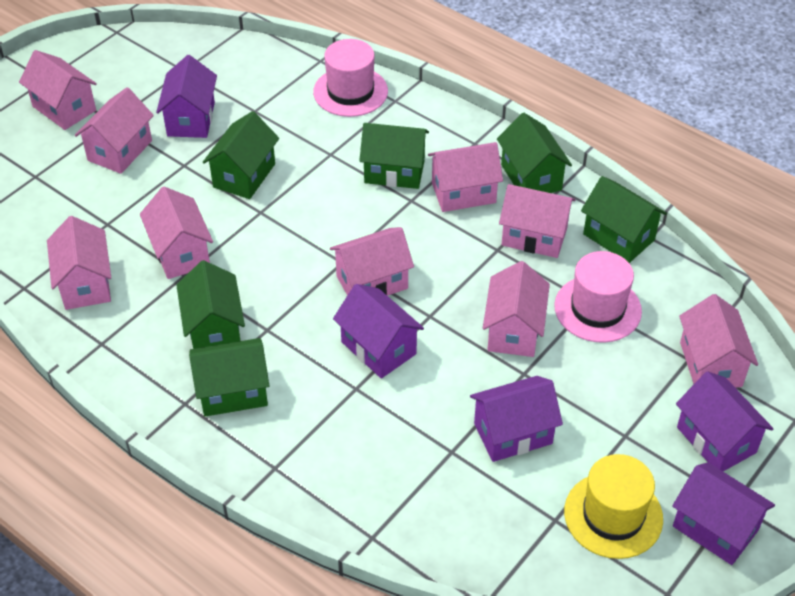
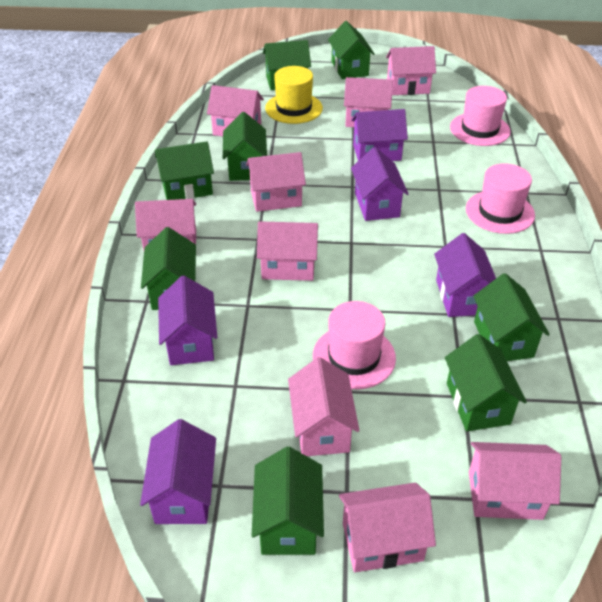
green house: 6 -> 8
pink hat: 2 -> 3

